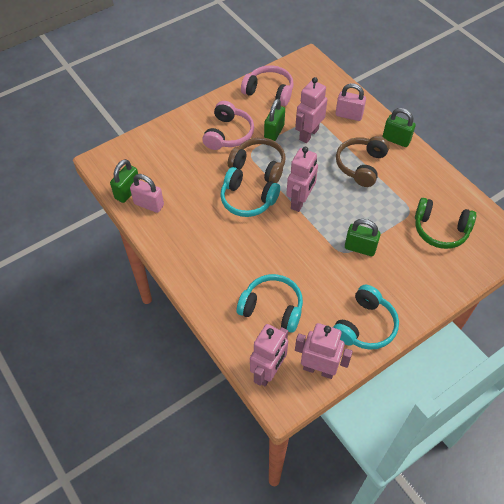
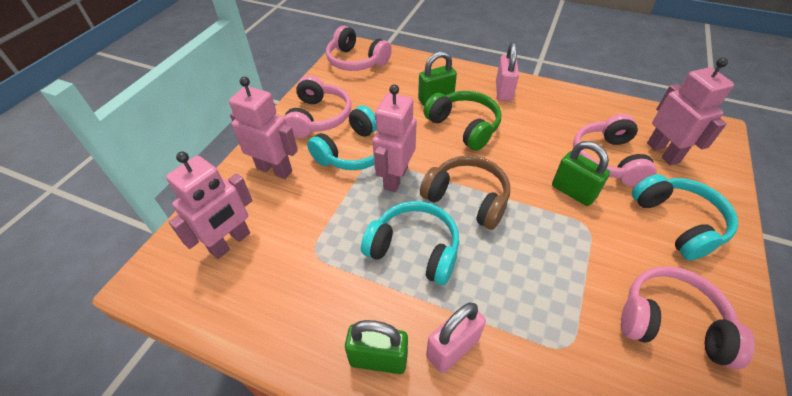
brown headphones: 2 -> 1
green padlock: 4 -> 3
pink headphones: 2 -> 4

